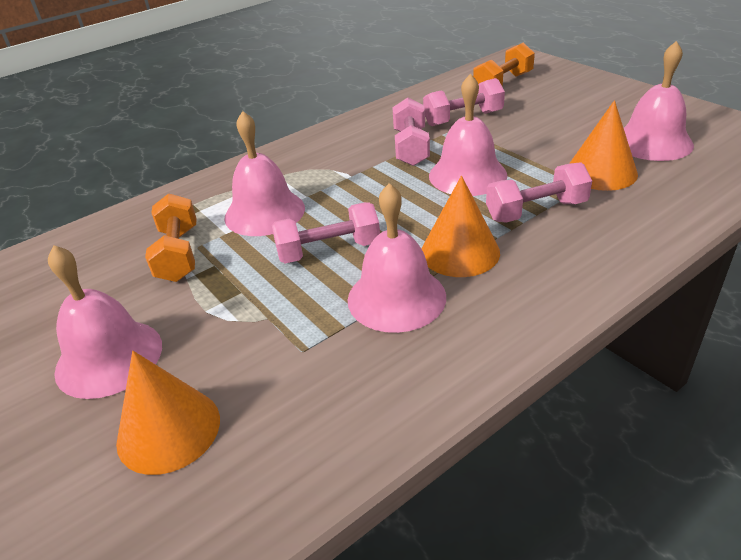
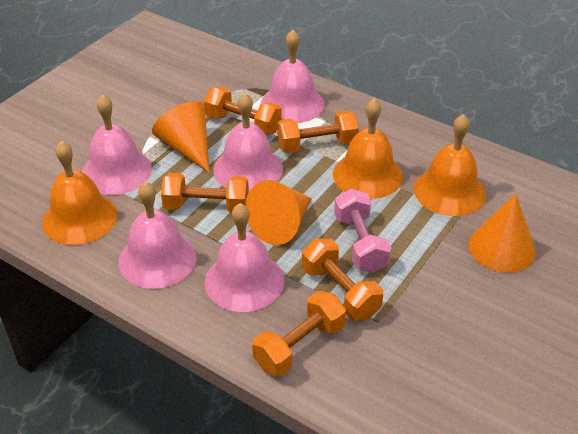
orange bell: 0 -> 3
orange dumbbell: 2 -> 5
pink dumbbell: 4 -> 1

